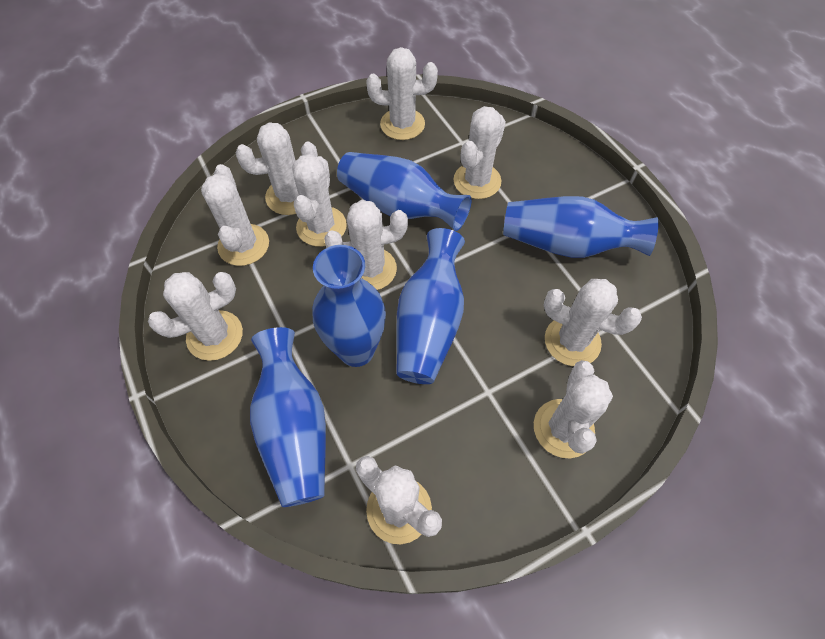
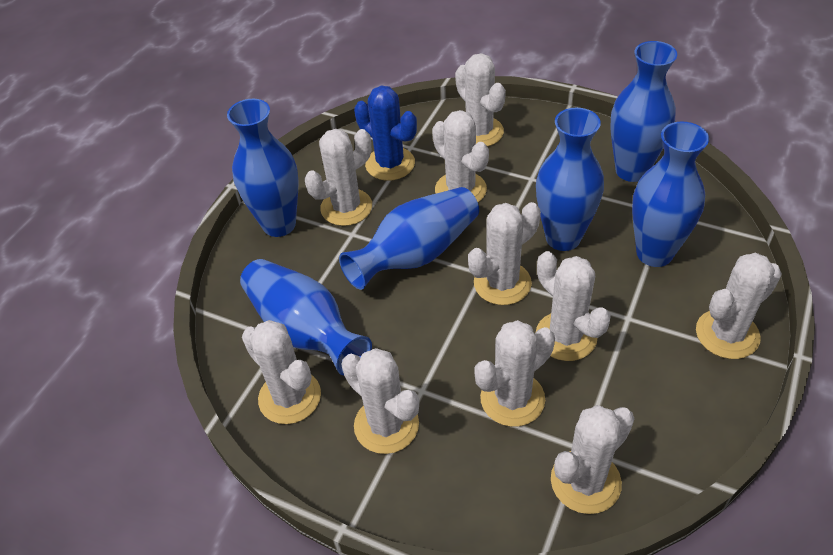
blue cactus: 0 -> 1
blue vase: 5 -> 6

